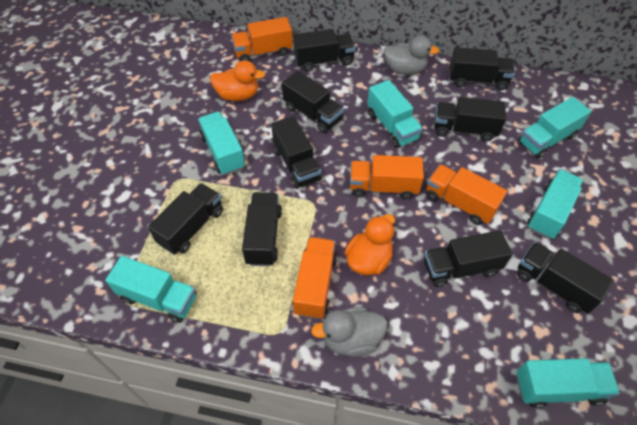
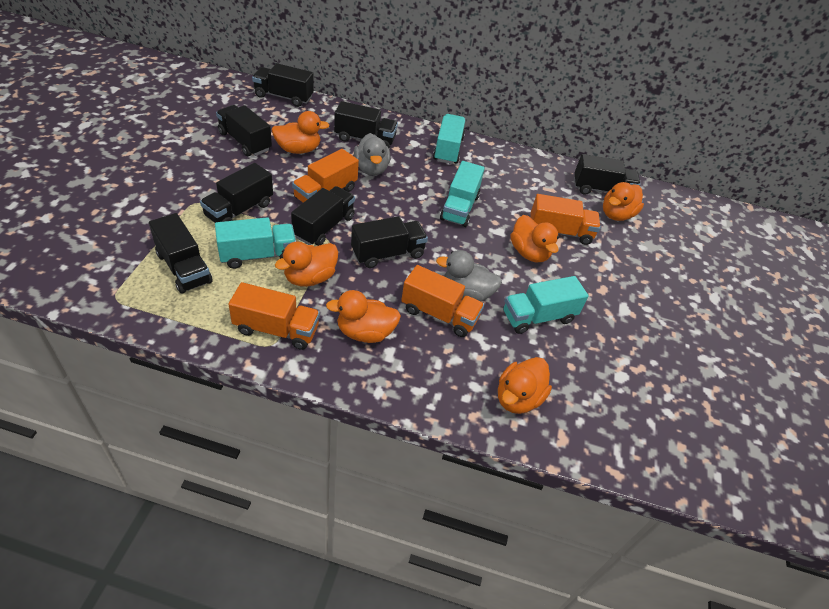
black truck: 9 -> 8
orange duck: 2 -> 6
turquoise truck: 6 -> 4

